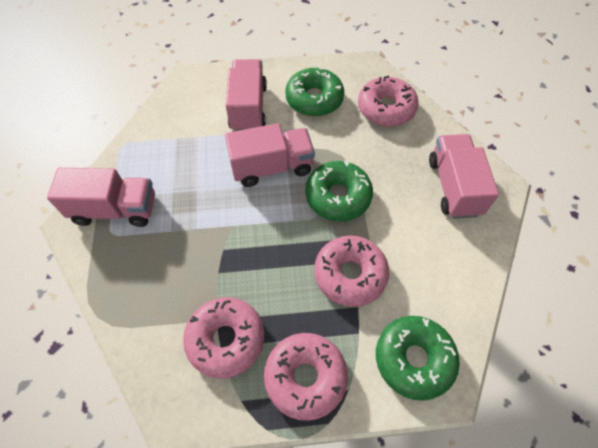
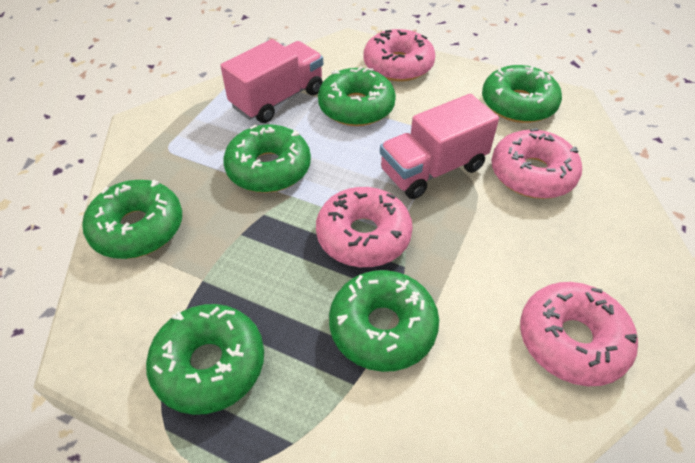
green donut: 3 -> 6
pink truck: 4 -> 2

